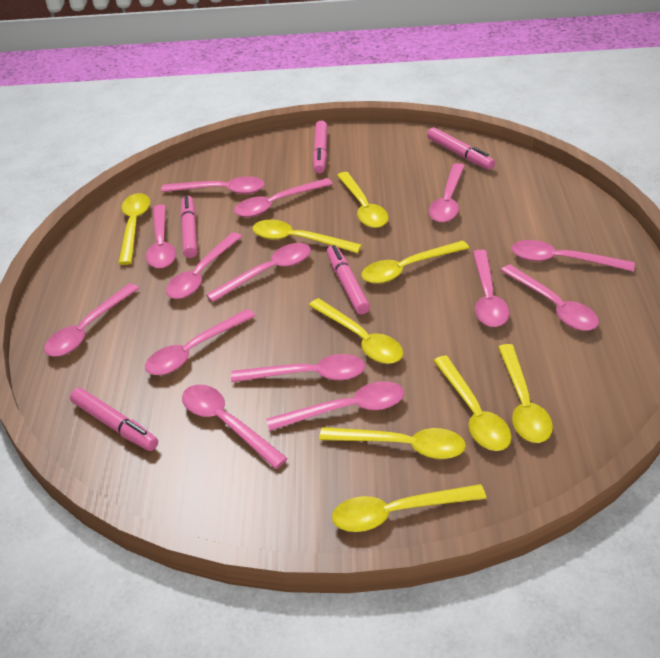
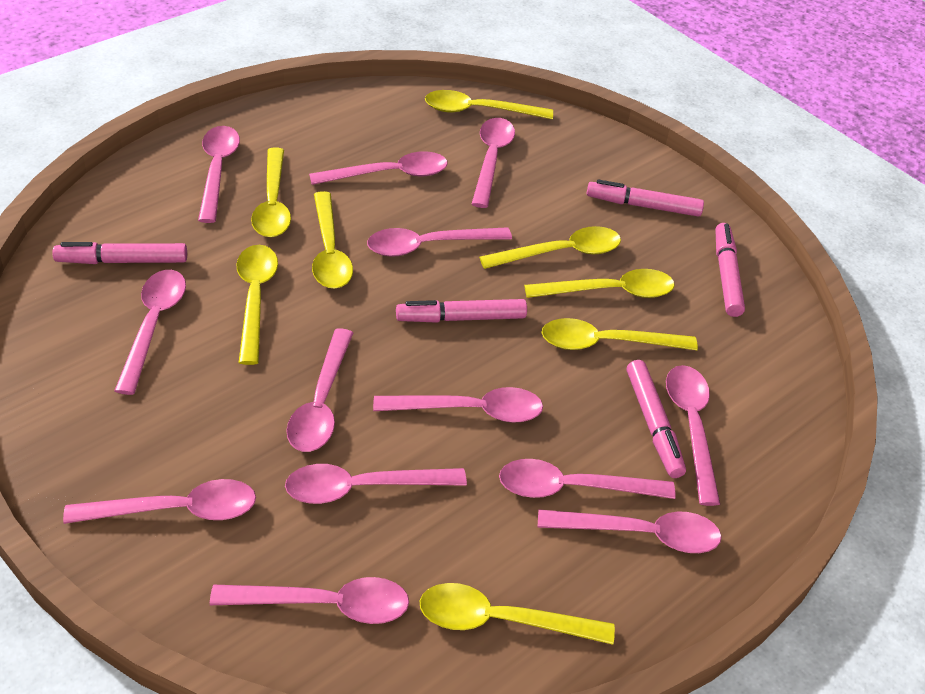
pink spoon: 14 -> 13
yellow spoon: 9 -> 8

